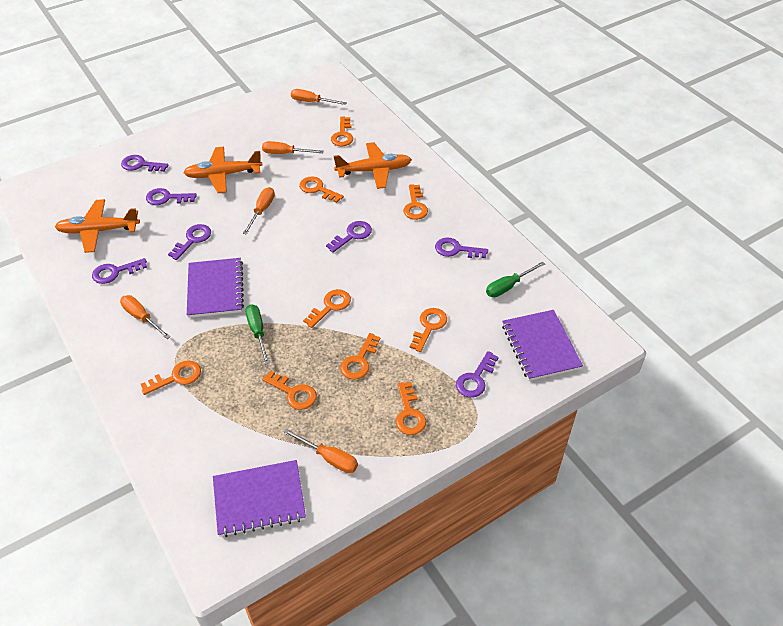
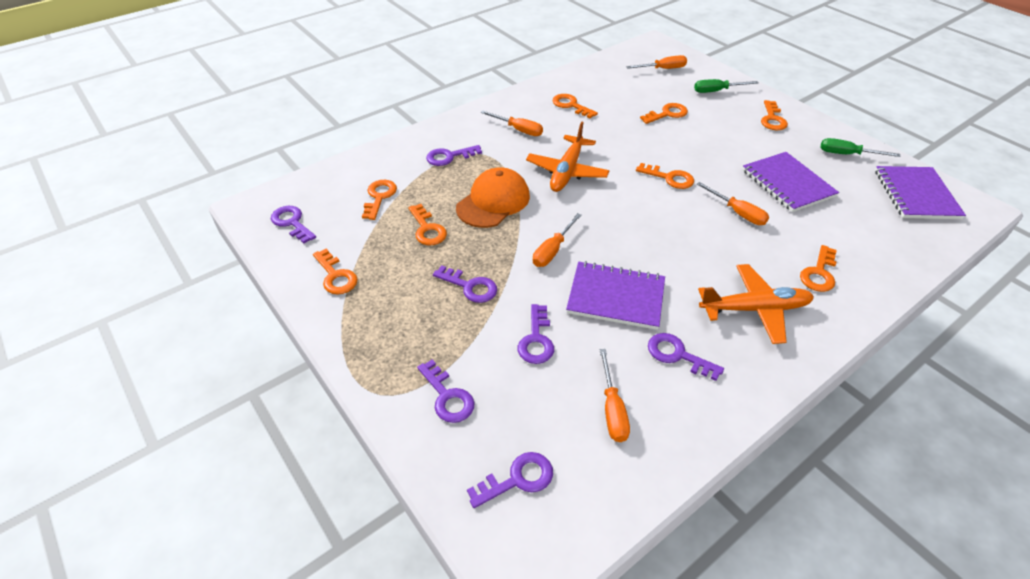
orange cap: 0 -> 1
orange key: 9 -> 8
orange plane: 3 -> 2

